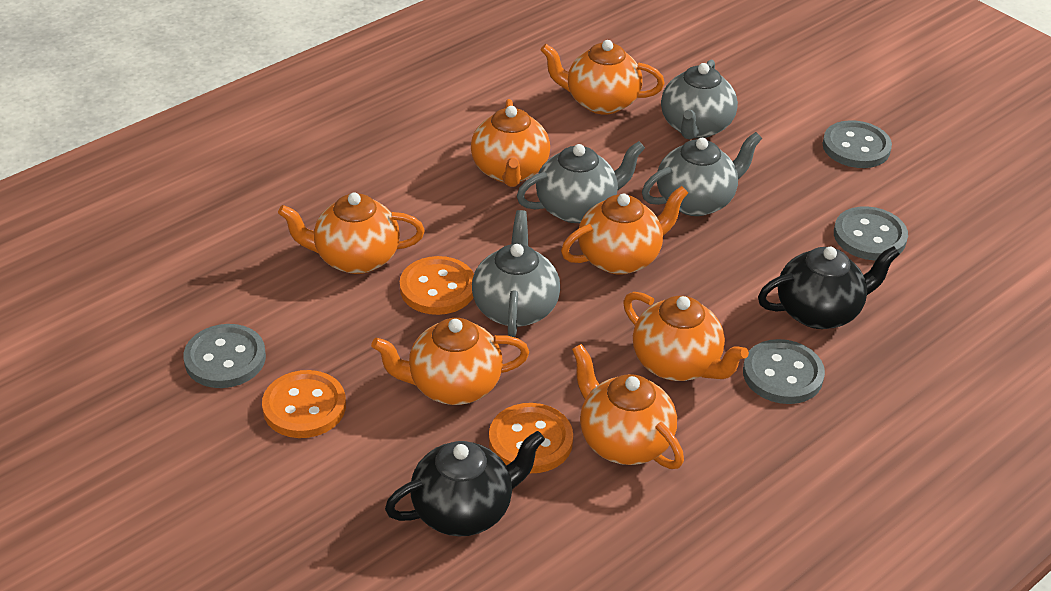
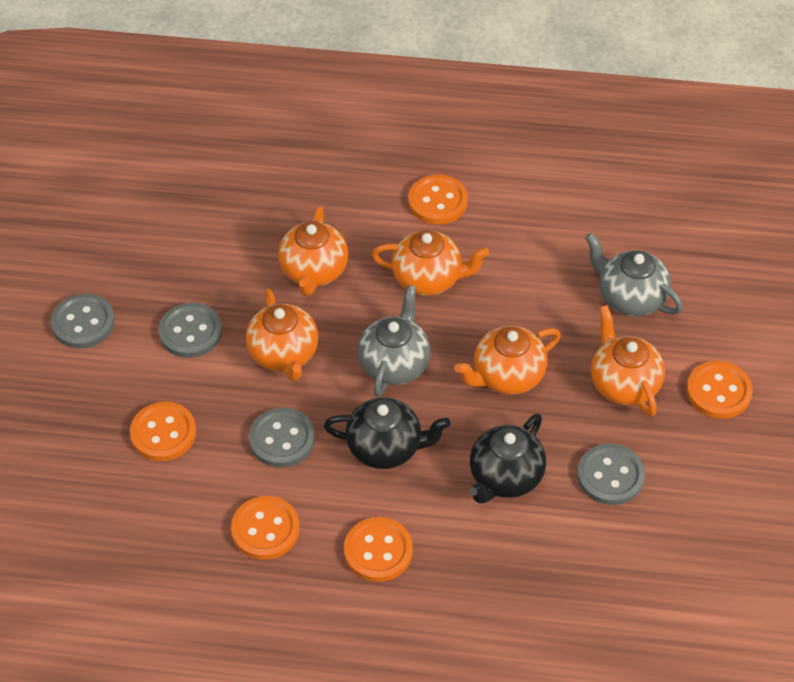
grey teapot: 4 -> 2
orange button: 3 -> 5
orange teapot: 7 -> 5

